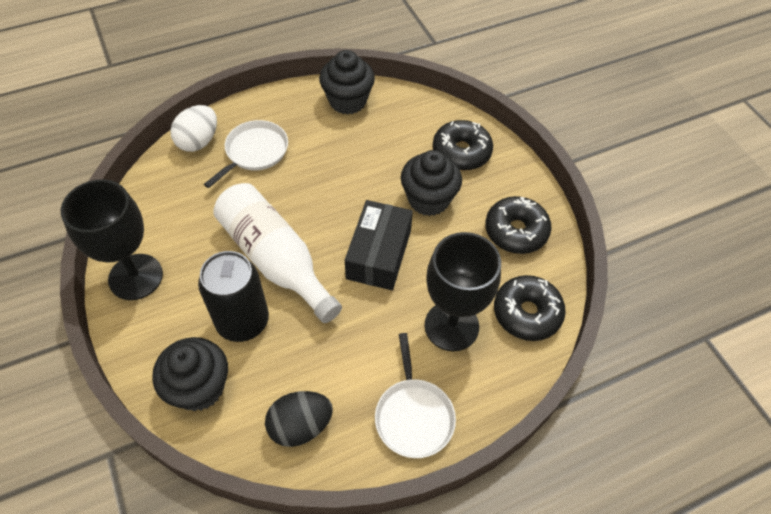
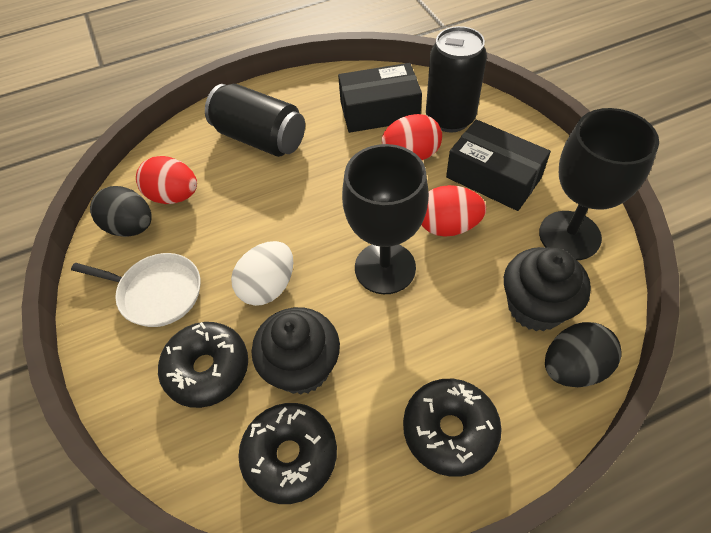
black box: 1 -> 2
black can: 1 -> 2
black cupcake: 3 -> 2
black egg: 1 -> 2
red egg: 0 -> 3
white bottle: 1 -> 0
white pan: 2 -> 1

